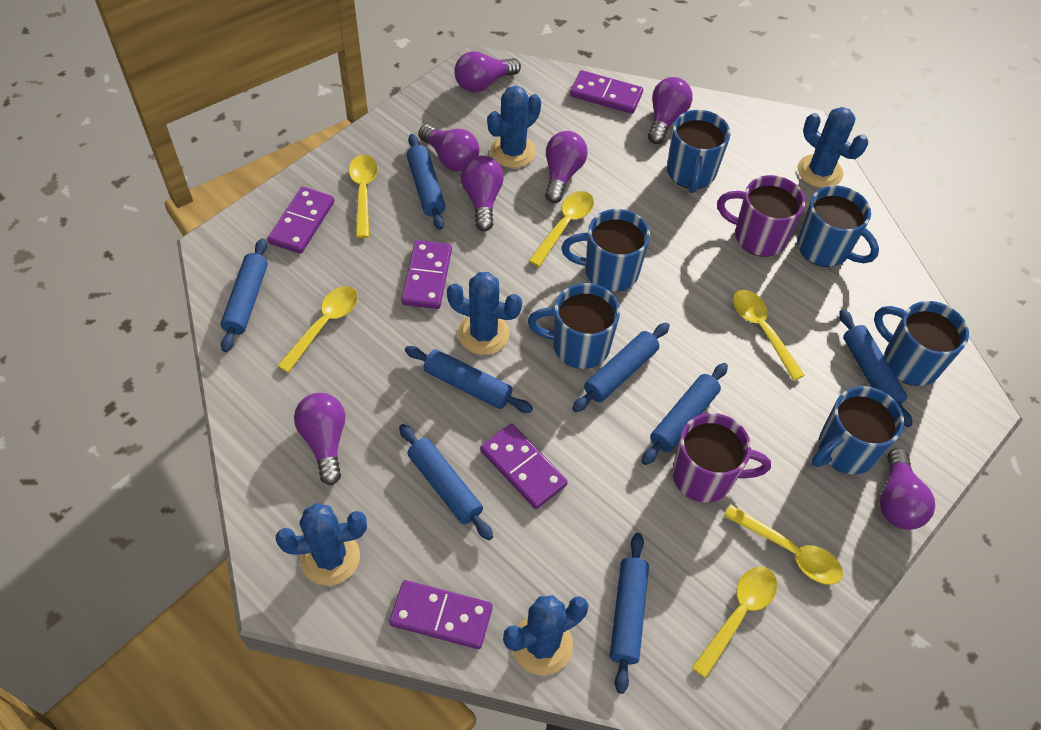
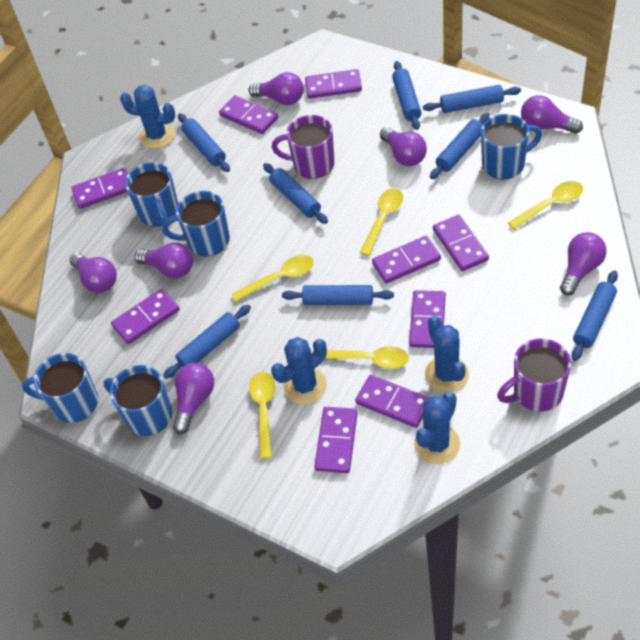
blue cactus: 5 -> 4
blue mug: 6 -> 5
purple domino: 5 -> 9
yellow spoon: 6 -> 5

